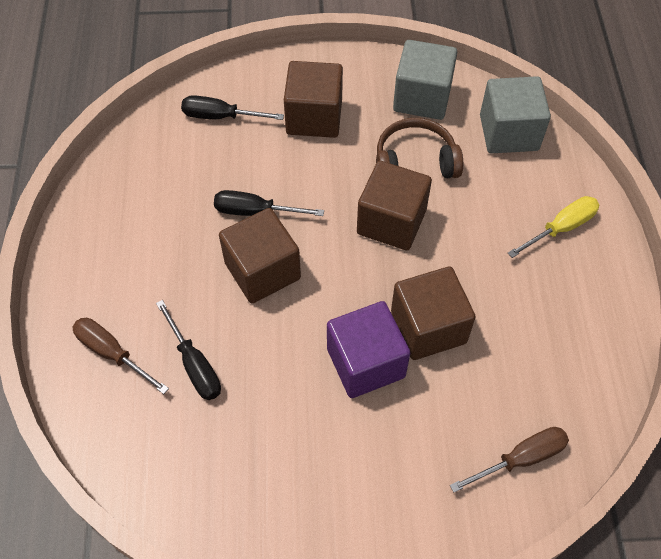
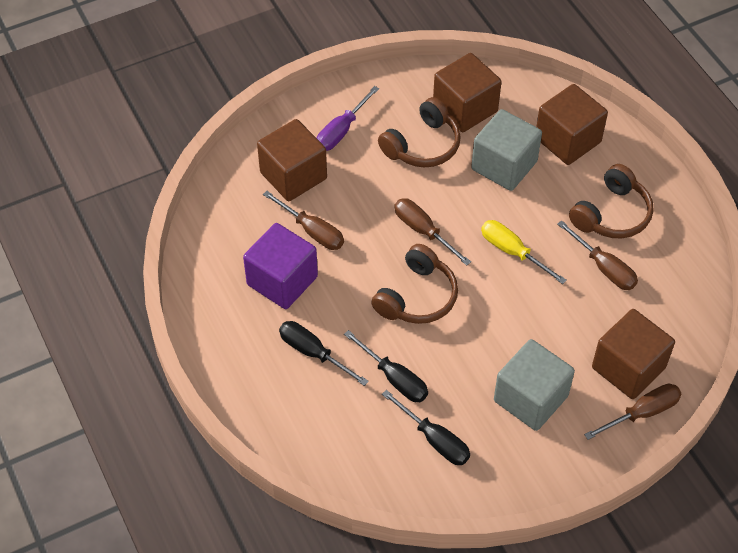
brown headphones: 1 -> 3
brown screwdriver: 2 -> 4
purple screwdriver: 0 -> 1

